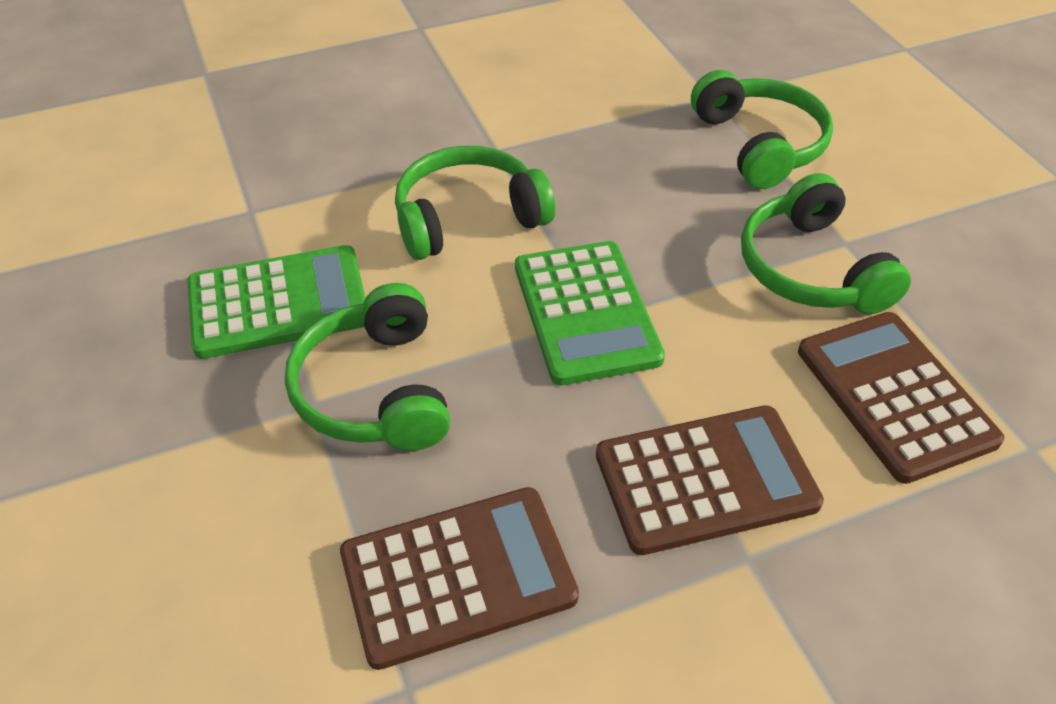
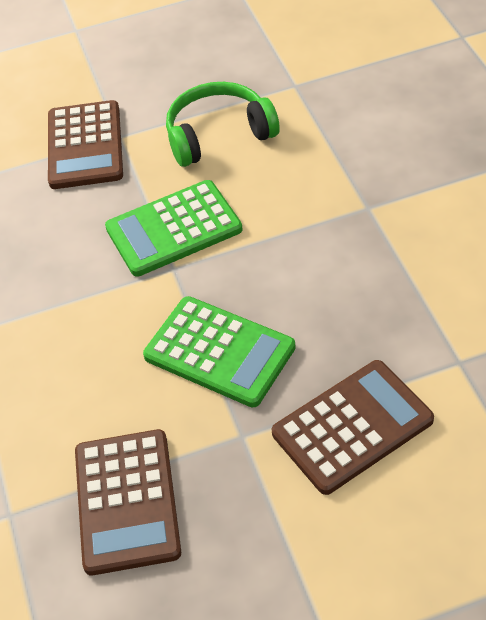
green headphones: 4 -> 1

